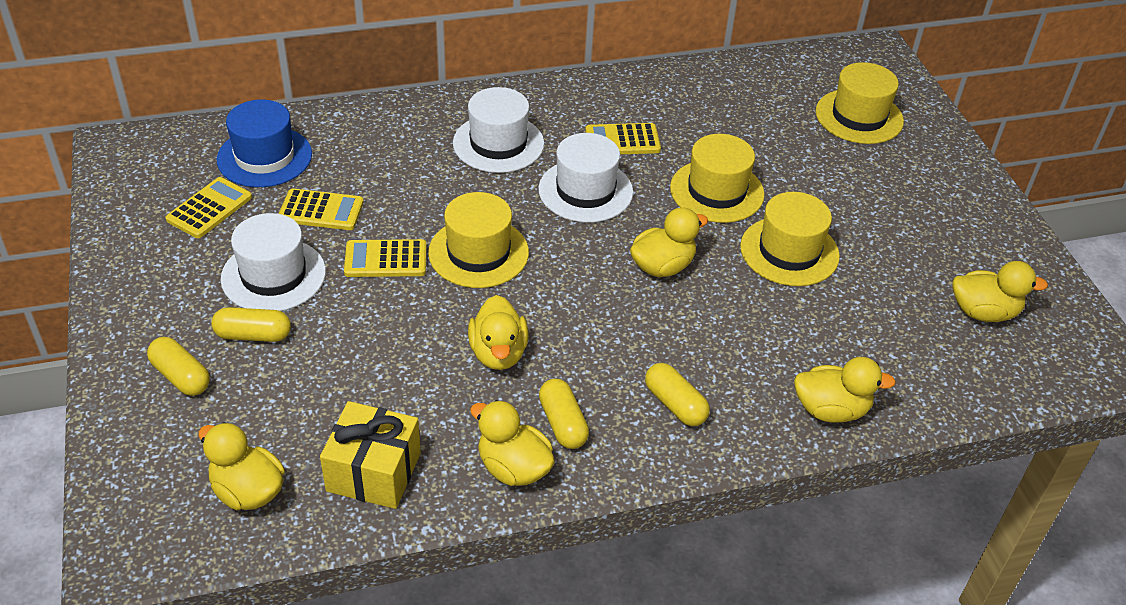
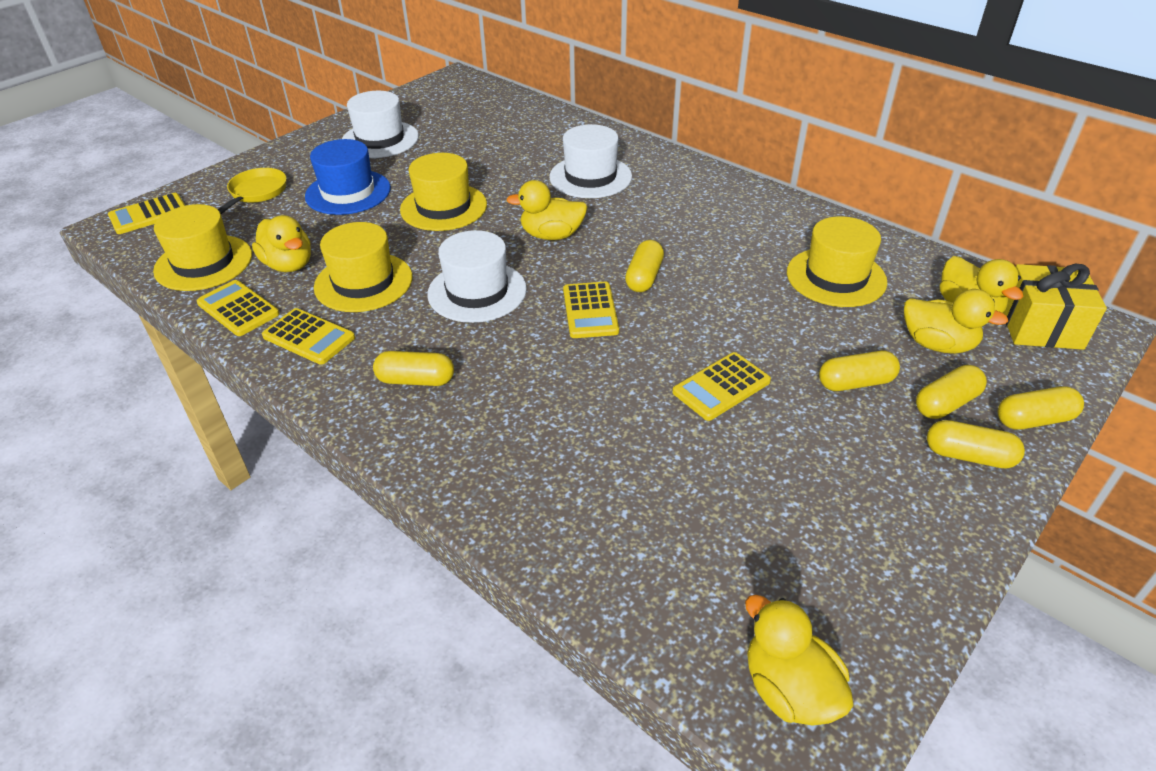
yellow calculator: 4 -> 5
yellow capsule: 4 -> 6
yellow duck: 6 -> 5
yellow pan: 0 -> 1

